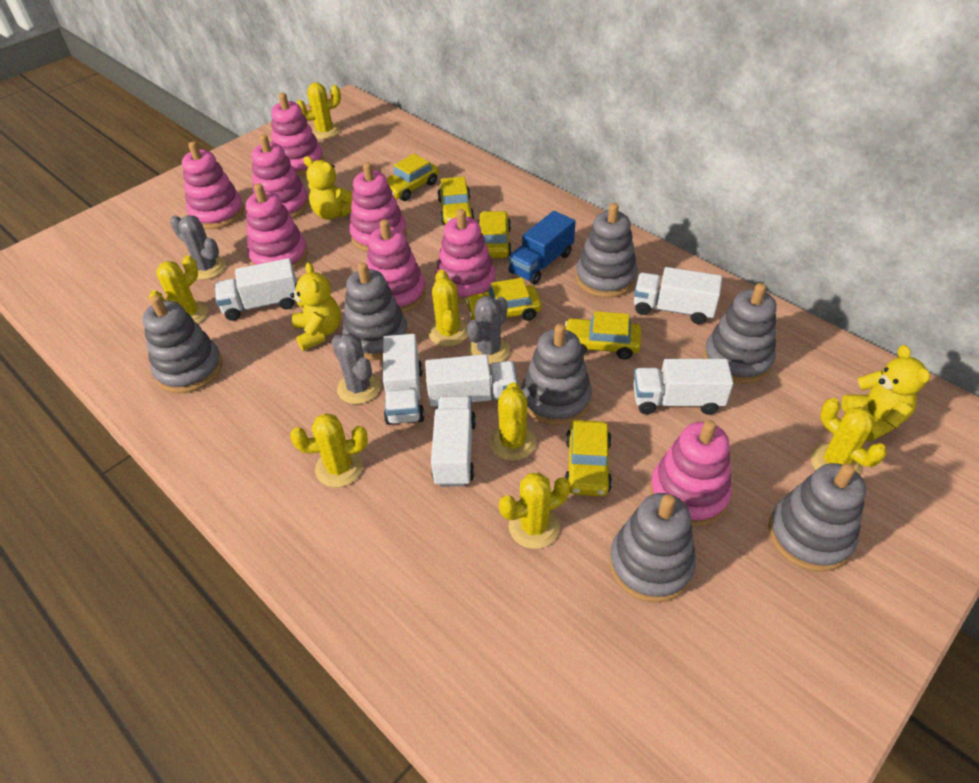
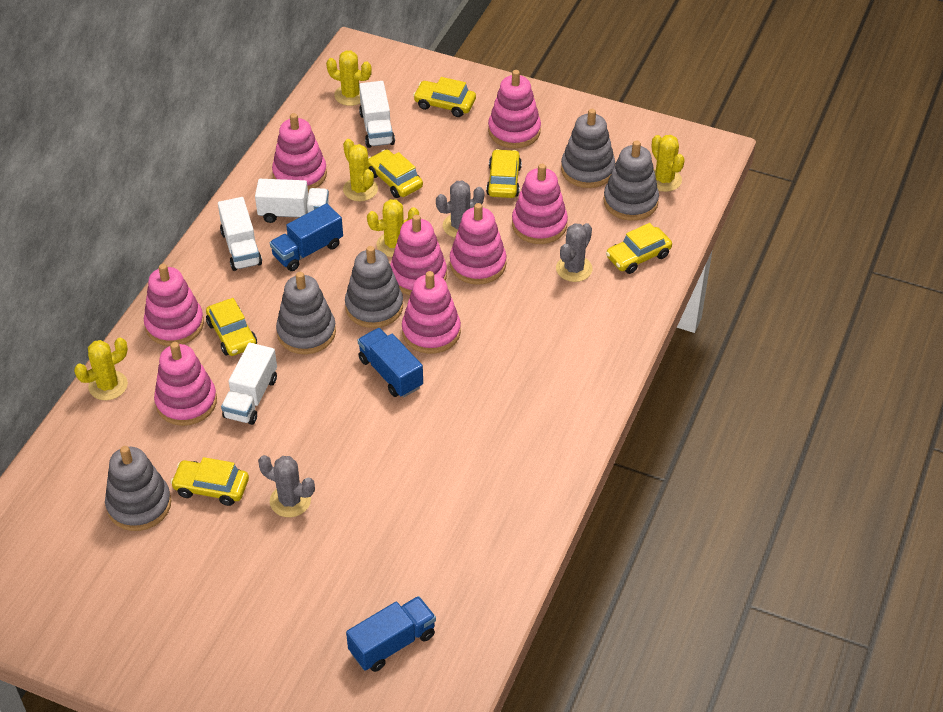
blue truck: 1 -> 3
grey stacking toy: 7 -> 5
white truck: 6 -> 4
yellow cactus: 7 -> 5
yellow teddy bear: 3 -> 0

